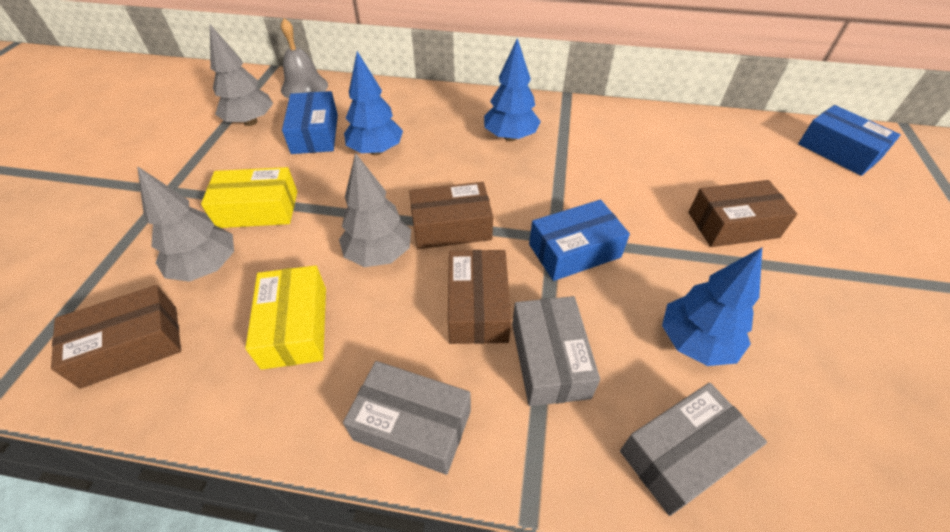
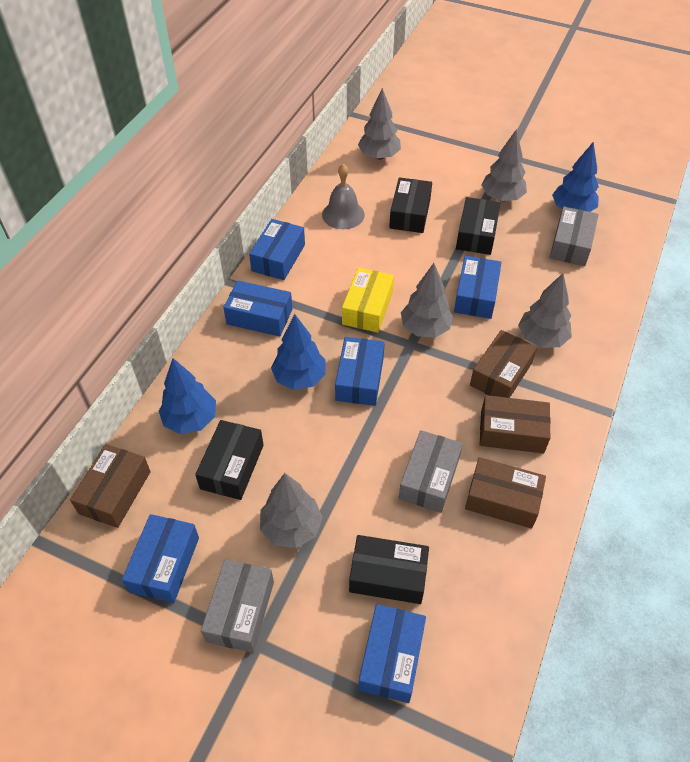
black box: 0 -> 4
blue box: 3 -> 6
grey tree: 3 -> 5
yellow box: 2 -> 1

